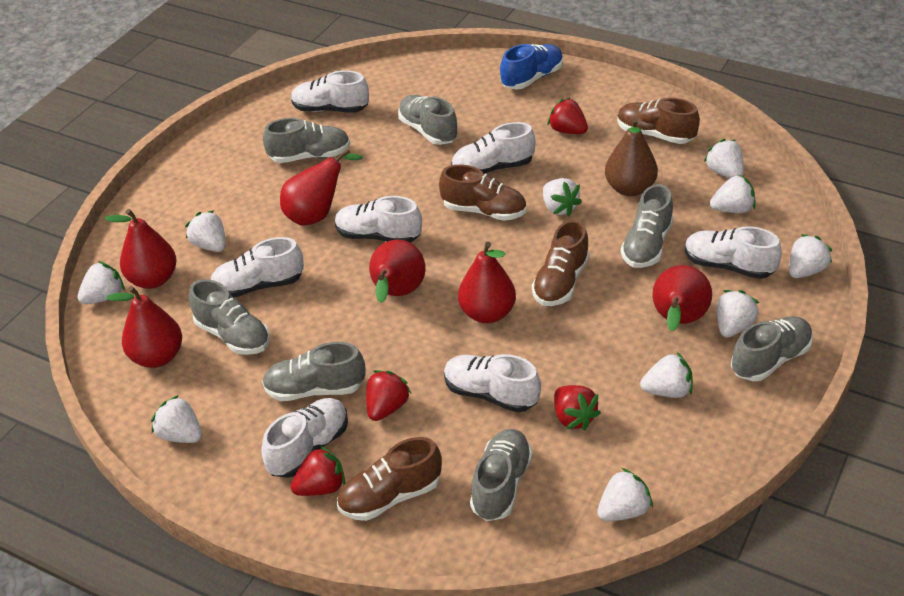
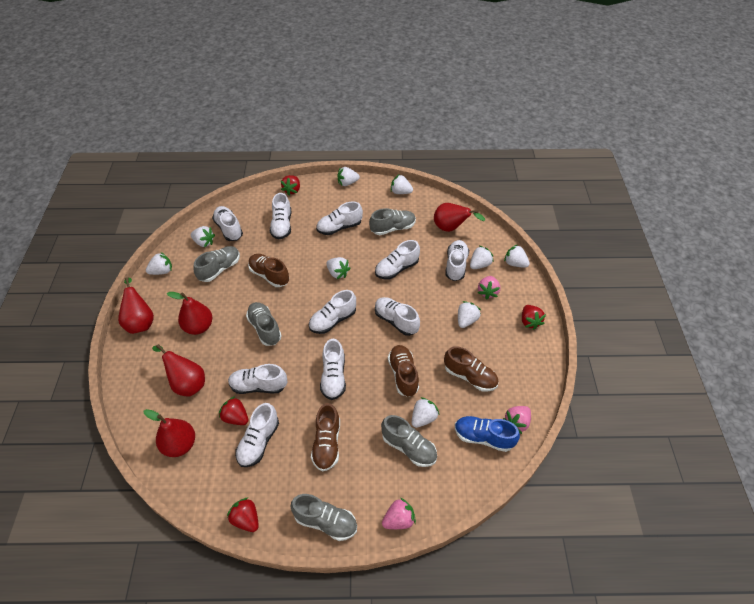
brown pear: 1 -> 0
grey shoe: 7 -> 5
pink strawberry: 0 -> 3
red pear: 6 -> 5
white shoe: 7 -> 10
white strawberry: 10 -> 9

